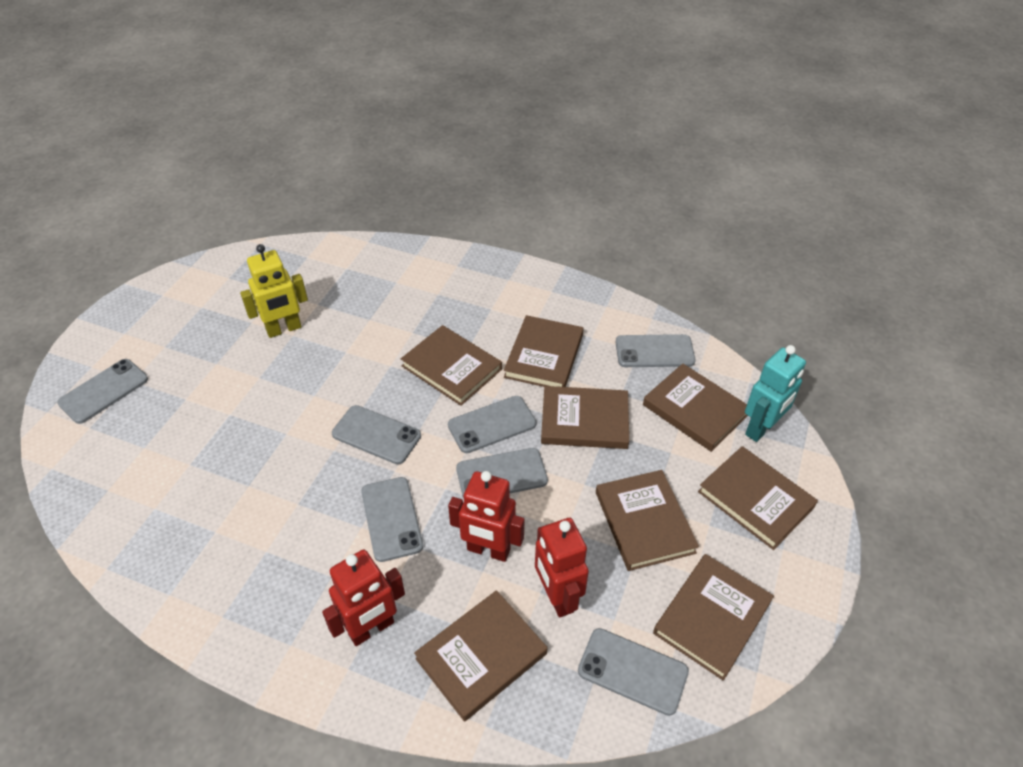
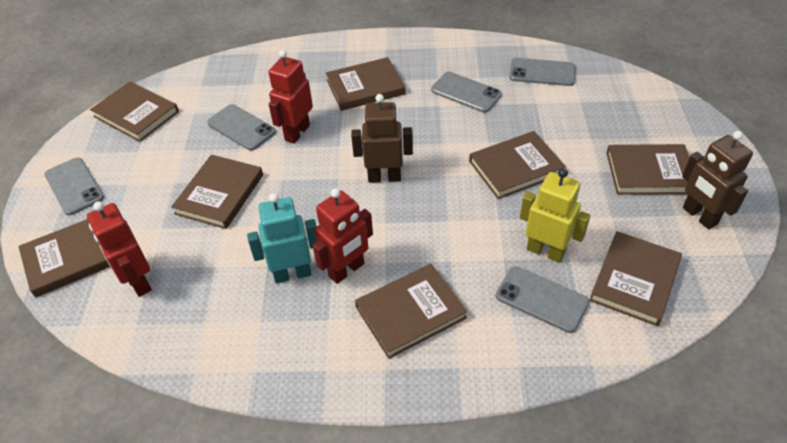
brown robot: 0 -> 2
grey phone: 7 -> 5

